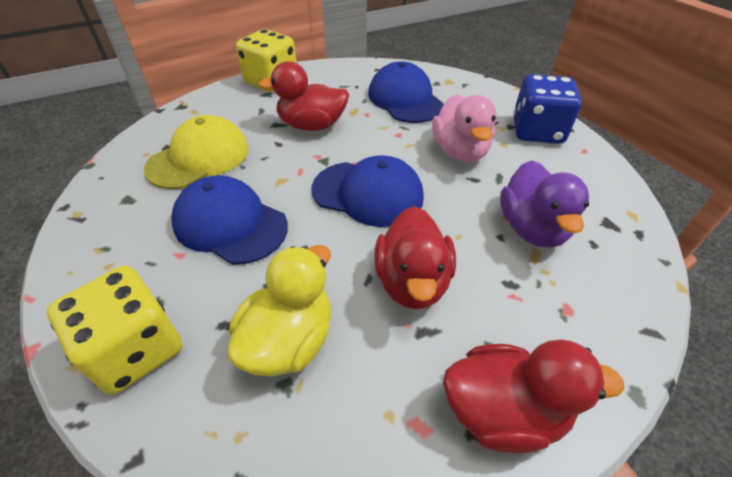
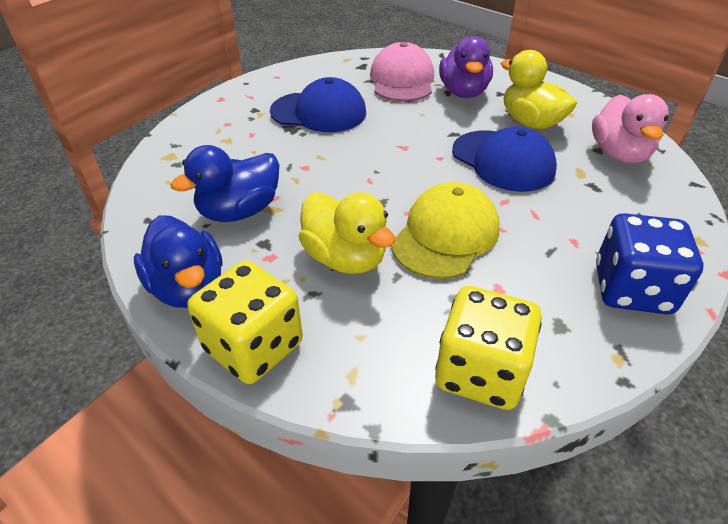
blue cap: 3 -> 2
blue duck: 0 -> 2
pink cap: 0 -> 1
red duck: 3 -> 0
yellow duck: 1 -> 2

